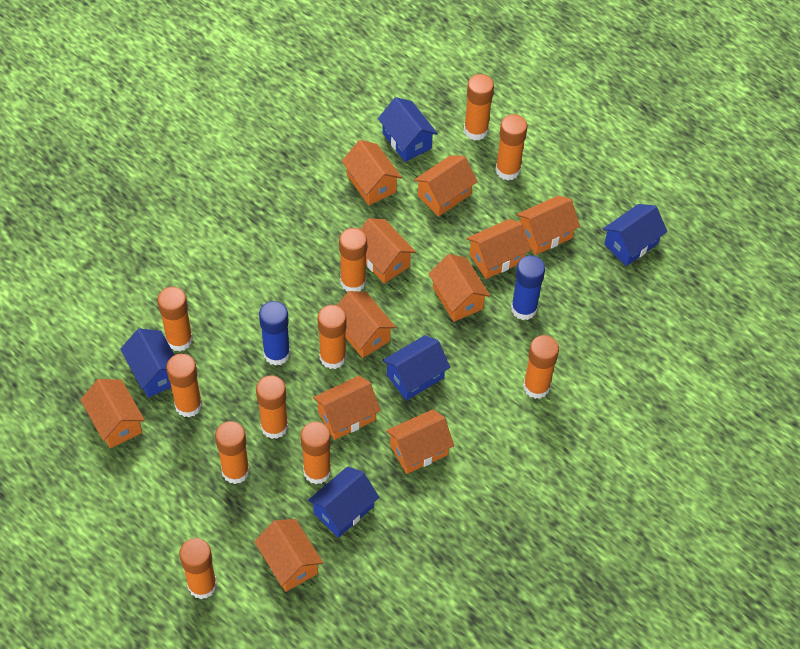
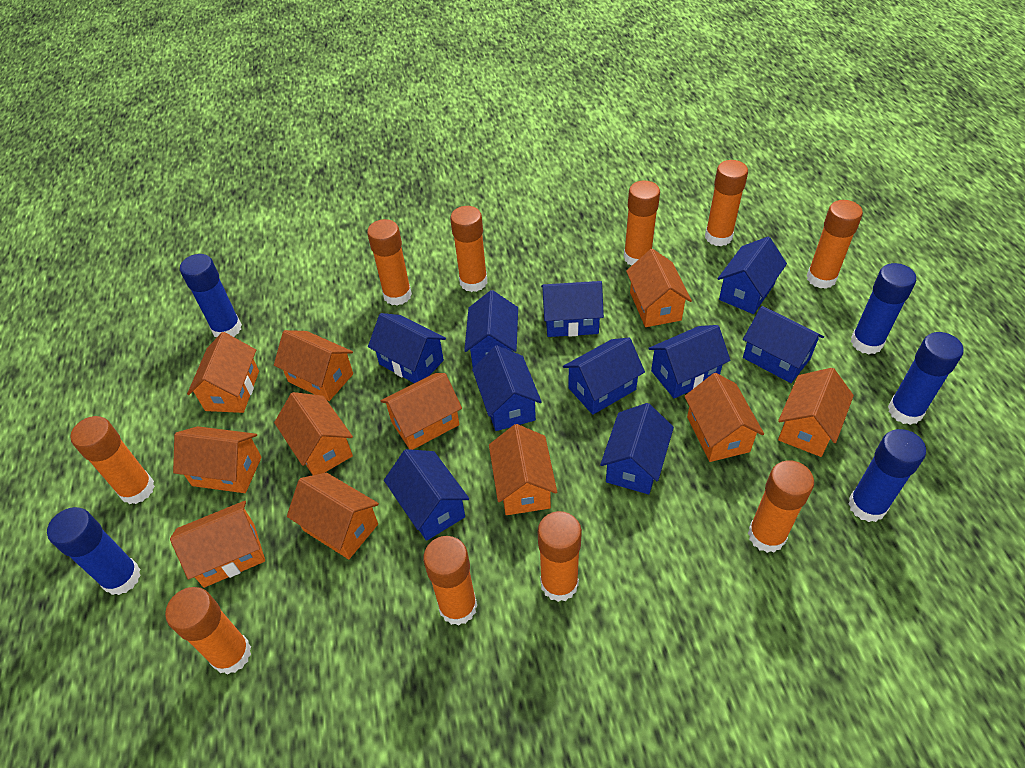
blue glue stick: 2 -> 5
blue house: 5 -> 10
orange glue stick: 11 -> 10

